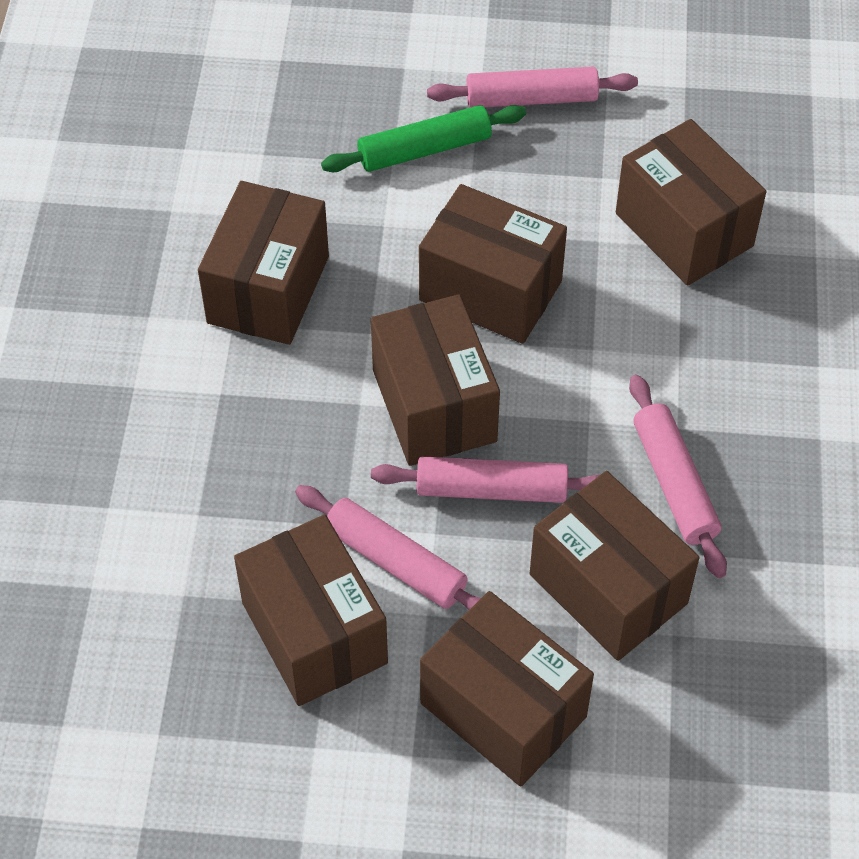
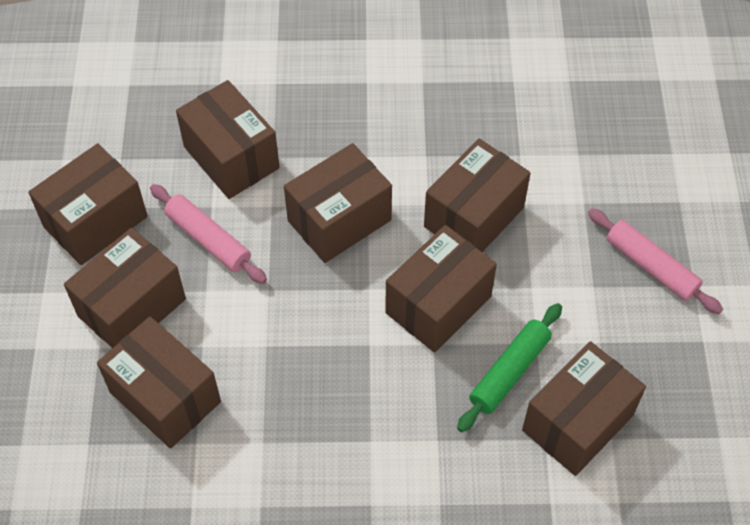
brown box: 7 -> 8
pink rolling pin: 4 -> 2

